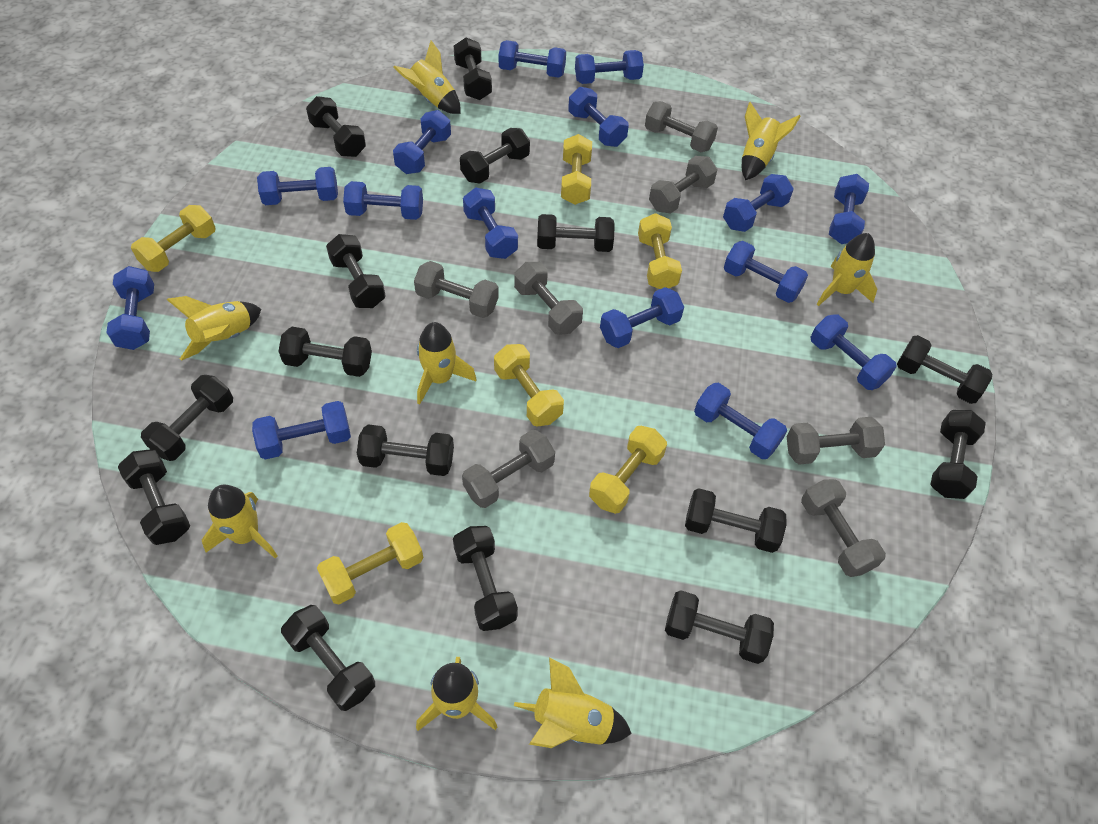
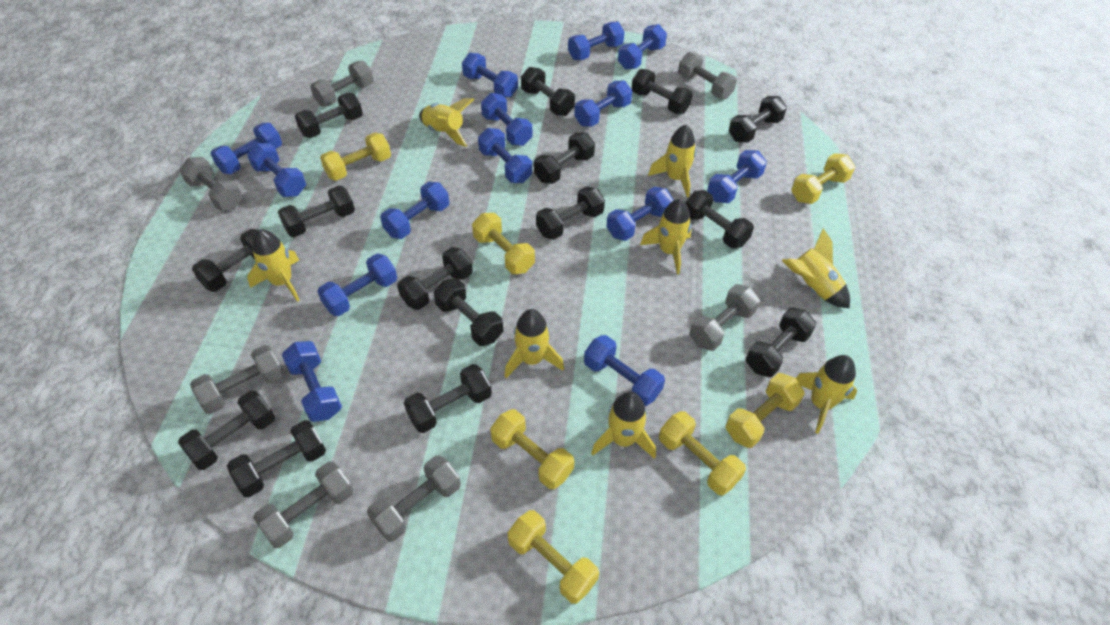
blue dumbbell: 15 -> 14
yellow dumbbell: 6 -> 7

